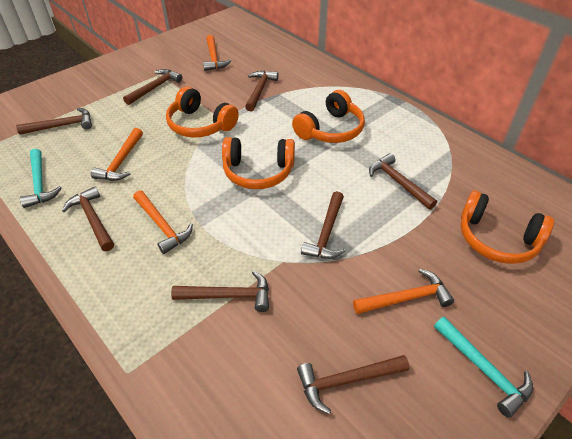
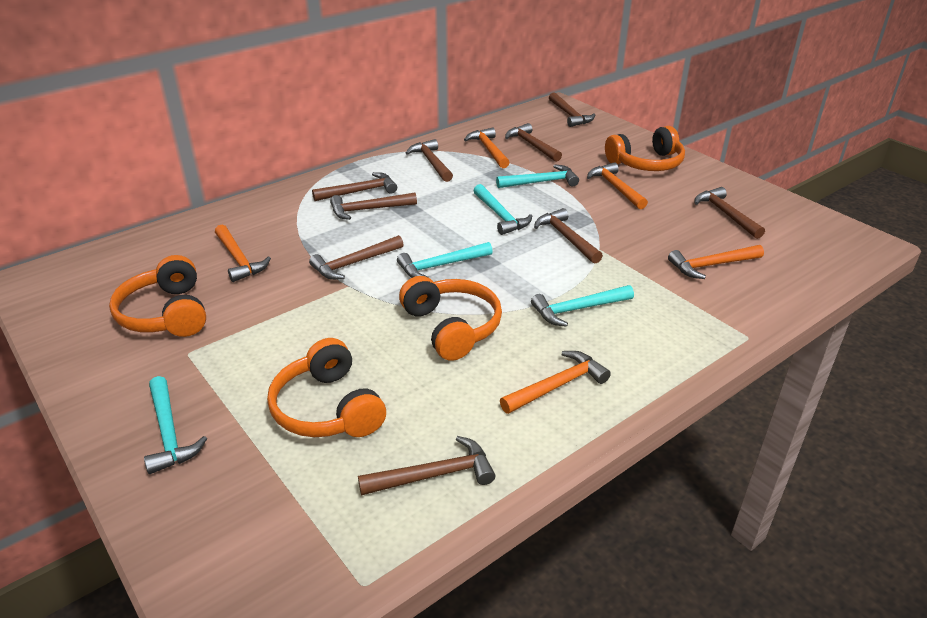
brown hammer: 8 -> 9
orange hammer: 4 -> 5
turquoise hammer: 2 -> 5

